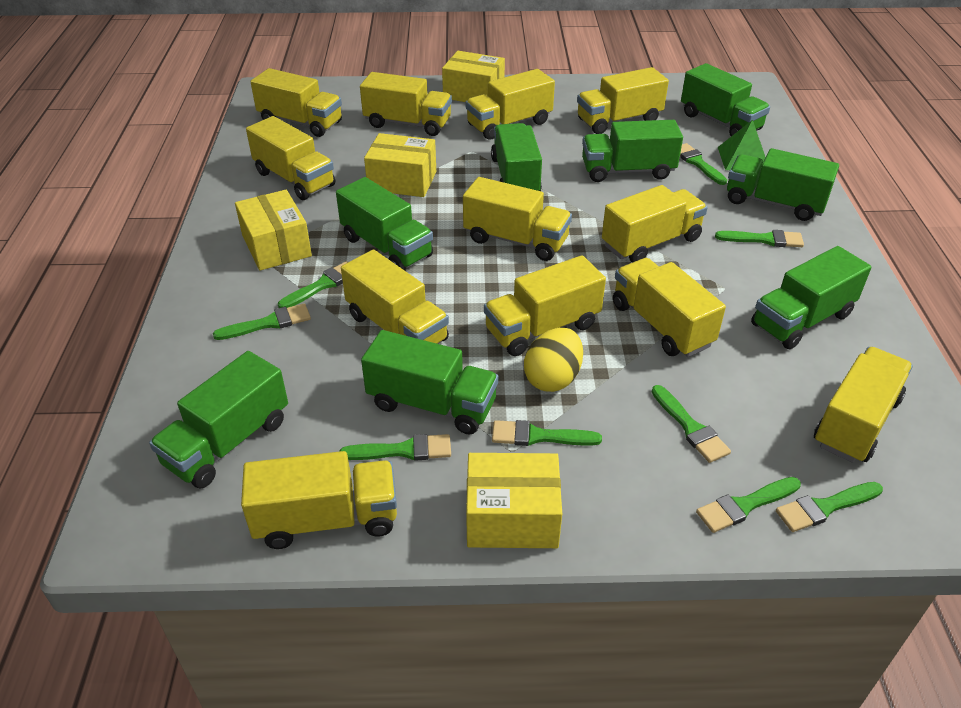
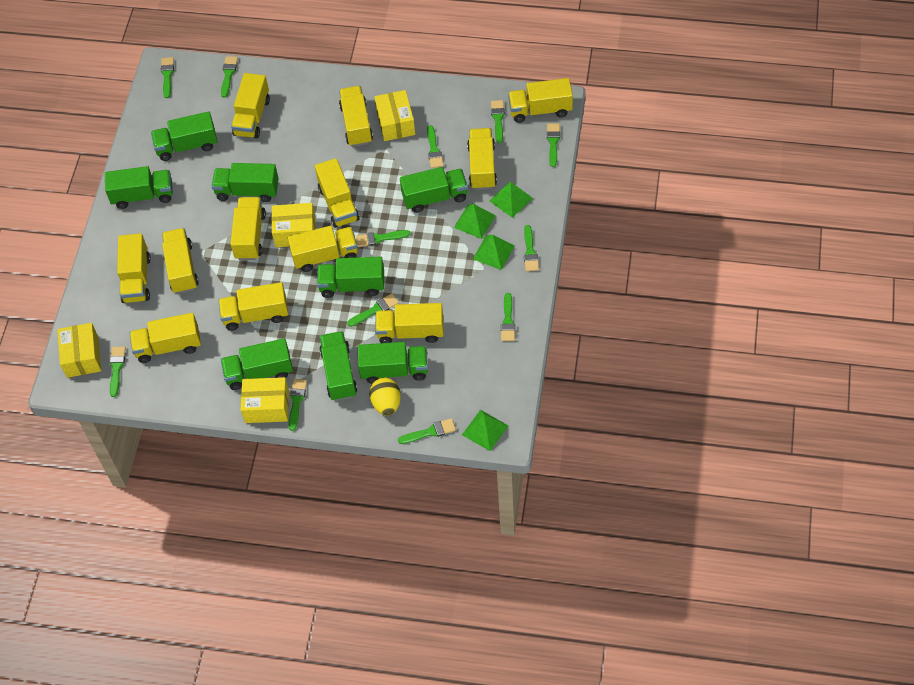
green brush: 9 -> 12
green pyramid: 1 -> 4

